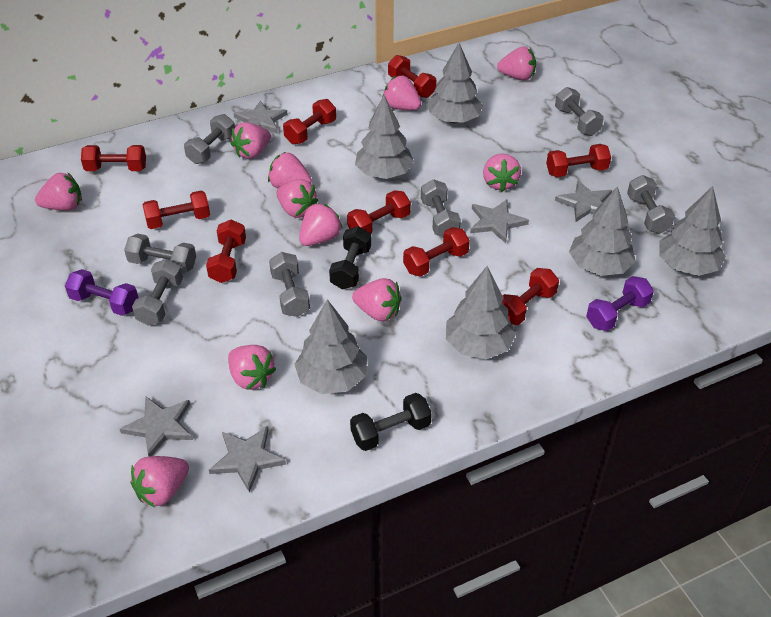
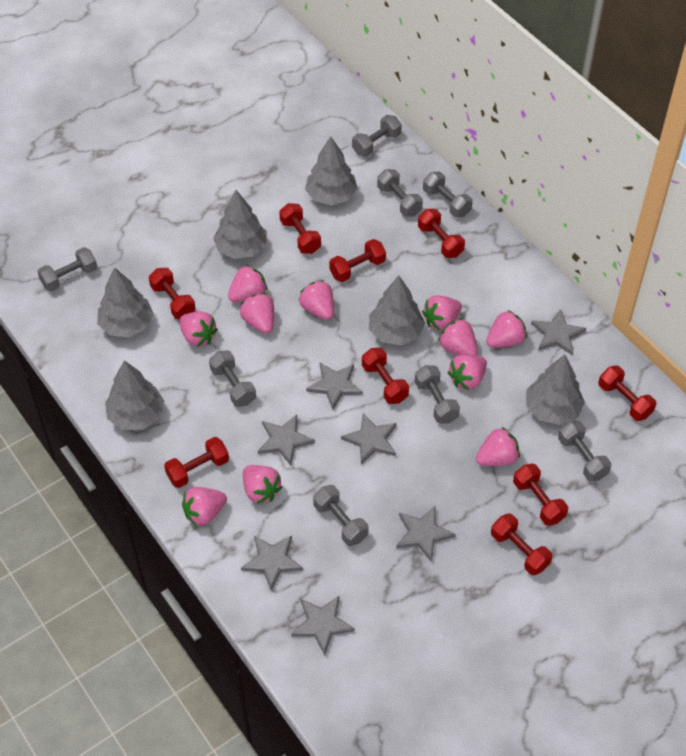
black dumbbell: 2 -> 0
grey dumbbell: 7 -> 8
grey star: 5 -> 7
purple dumbbell: 2 -> 0

